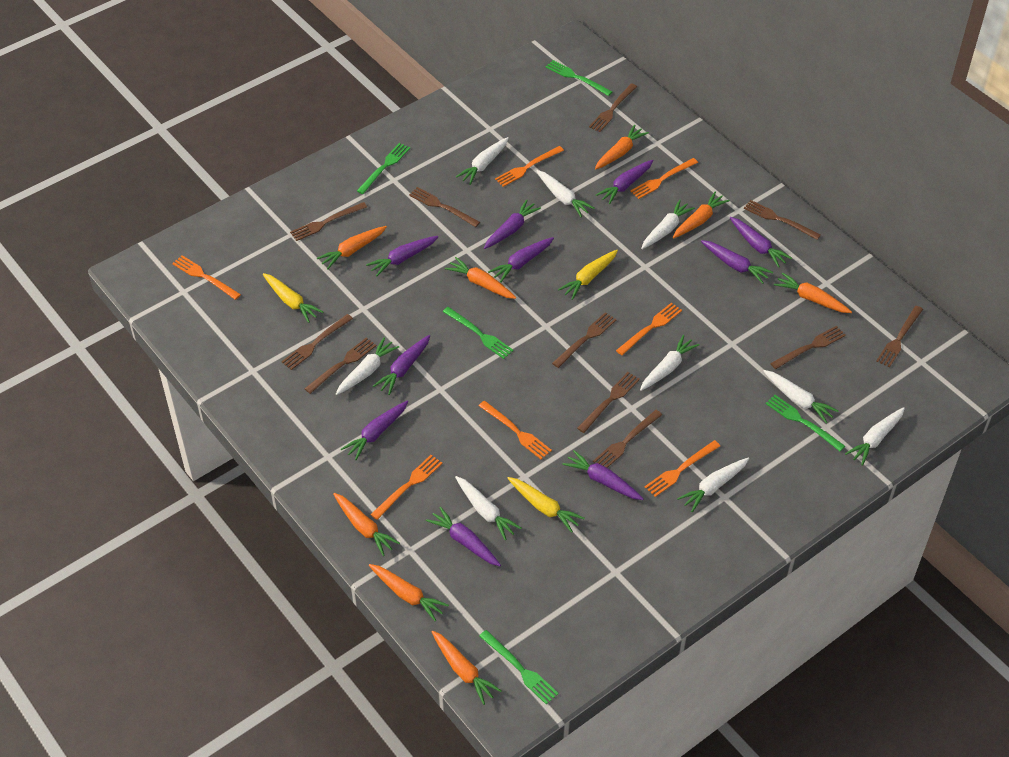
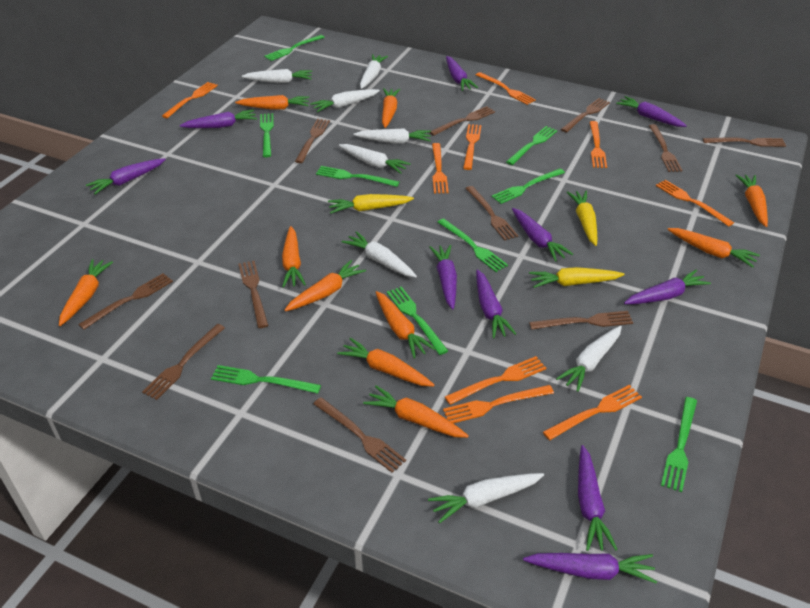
green fork: 5 -> 9
orange carrot: 8 -> 10
orange fork: 7 -> 9
white carrot: 9 -> 8

